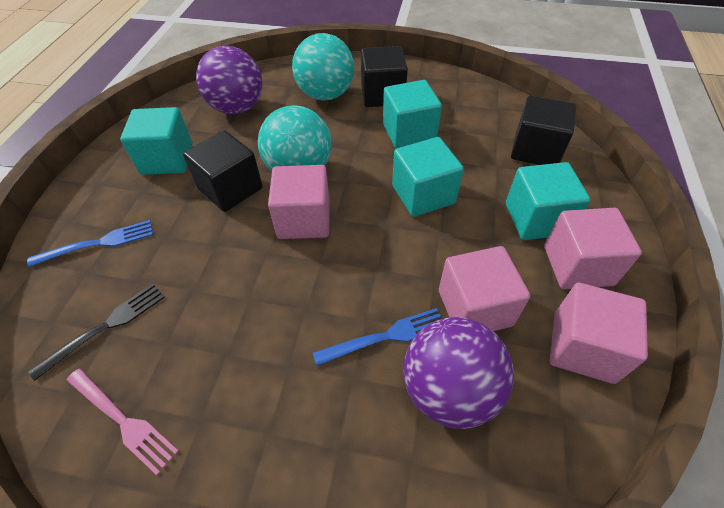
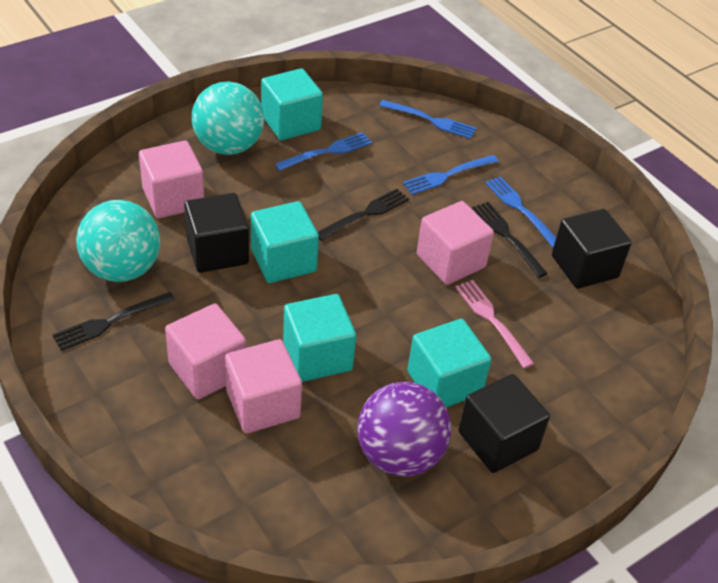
black fork: 1 -> 3
blue fork: 2 -> 4
purple ball: 2 -> 1

